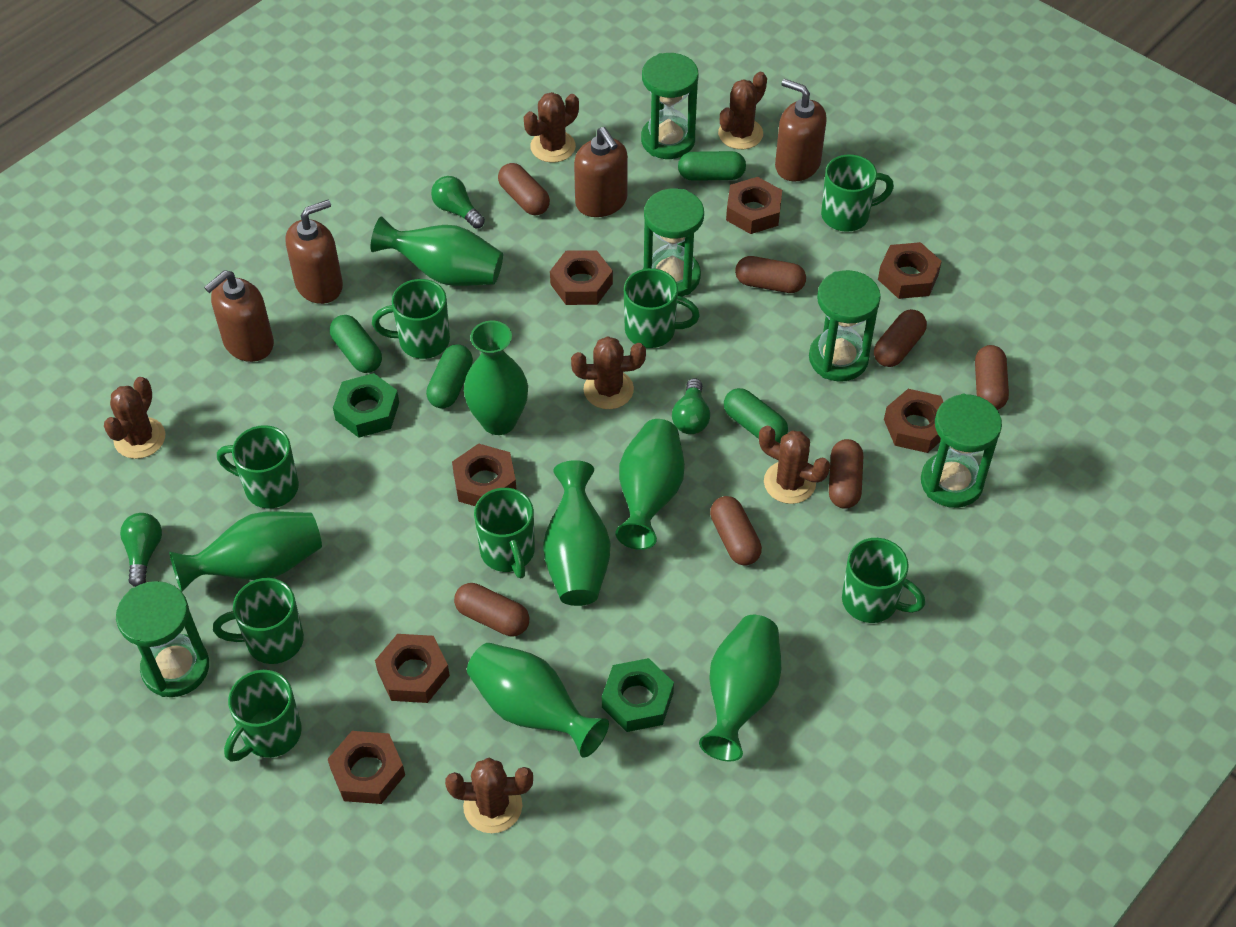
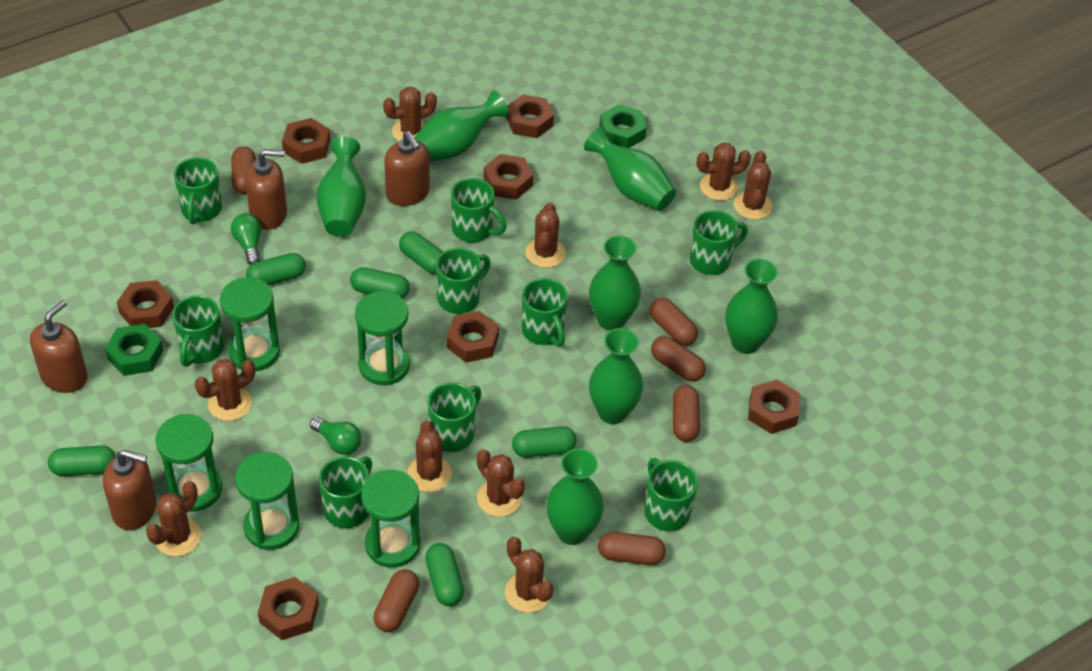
brown cactus: 6 -> 9
brown capsule: 7 -> 6
green capsule: 4 -> 6
green light bulb: 3 -> 2
green mug: 8 -> 9

